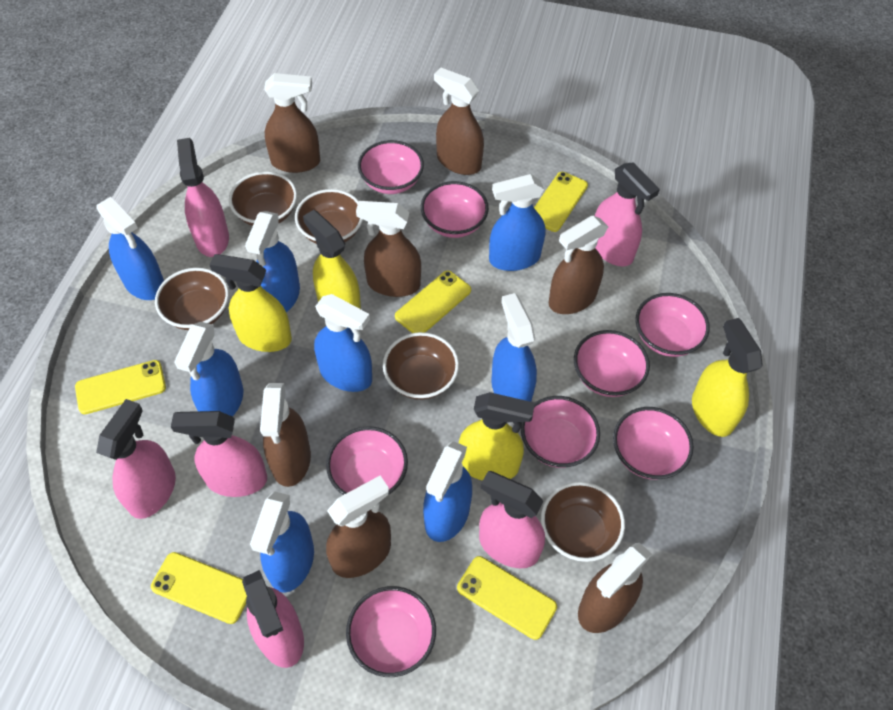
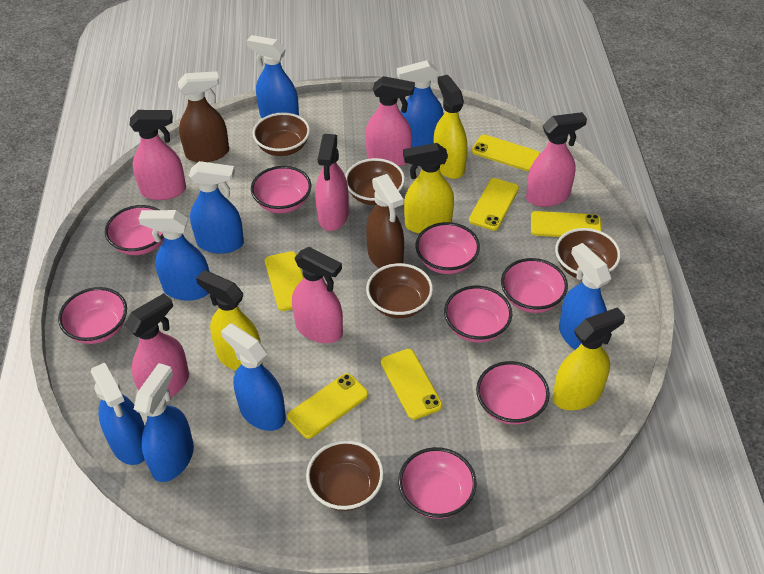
brown spray bottle: 7 -> 2
yellow phone: 5 -> 6

